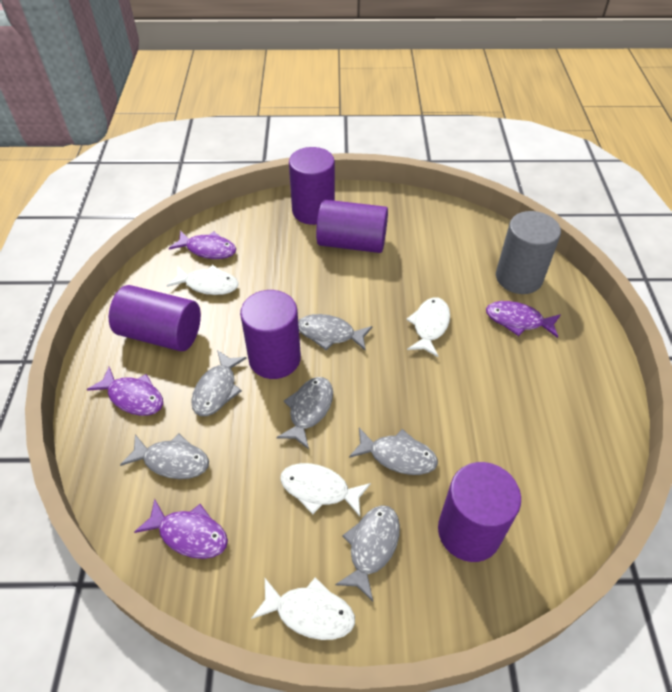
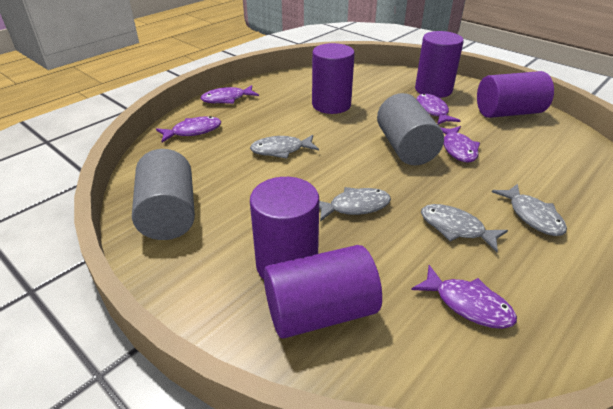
grey cylinder: 1 -> 2
grey fish: 6 -> 4
purple fish: 4 -> 5
white fish: 4 -> 0

